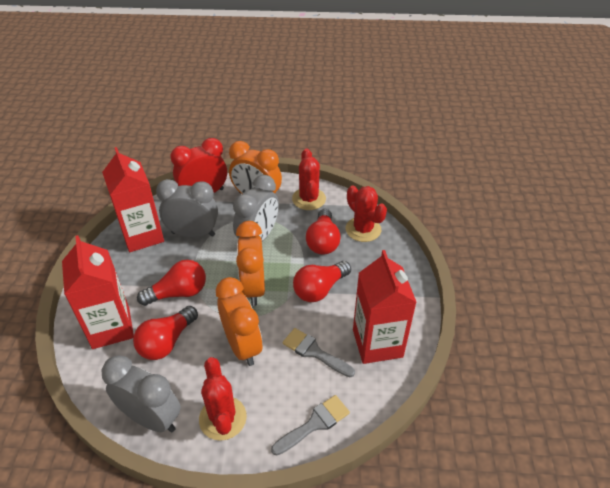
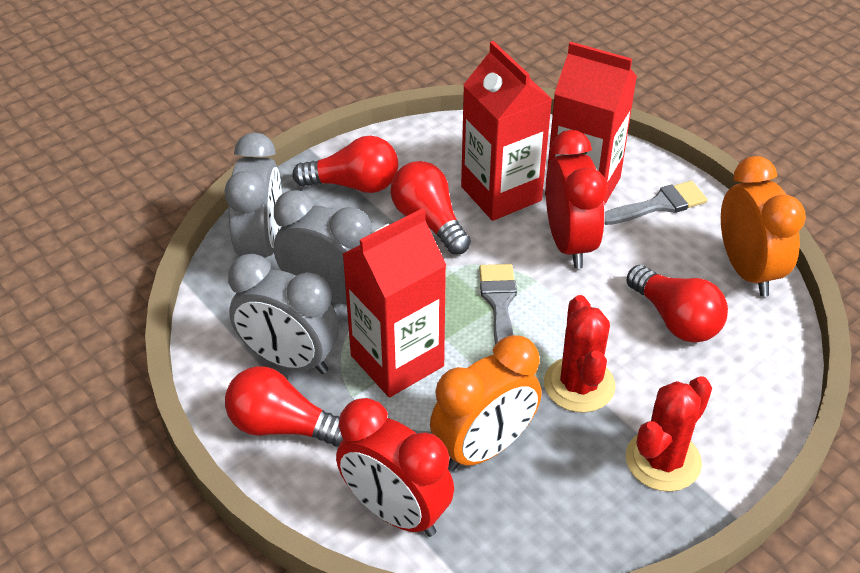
orange clock: 3 -> 2
red cactus: 3 -> 2
red clock: 1 -> 2

